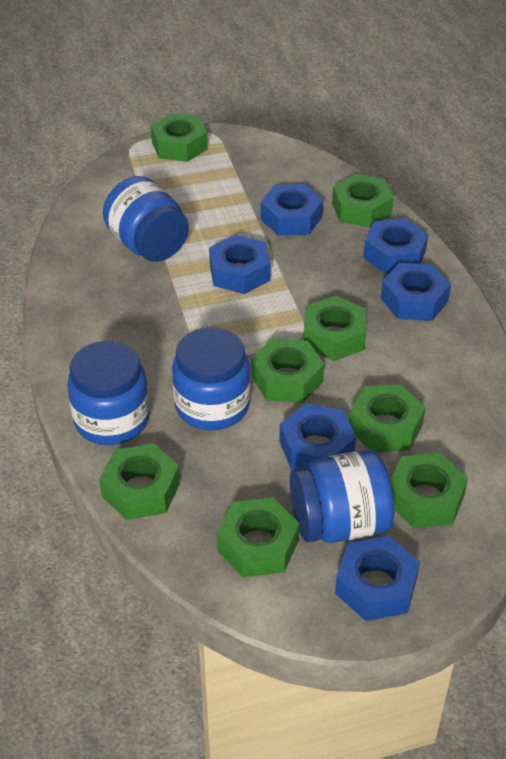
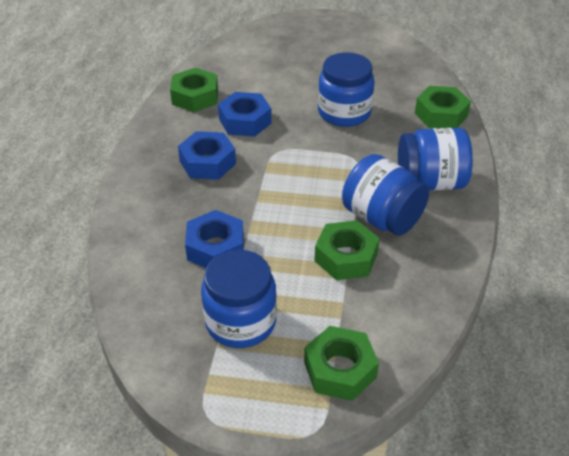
blue nut: 6 -> 3
green nut: 8 -> 4

